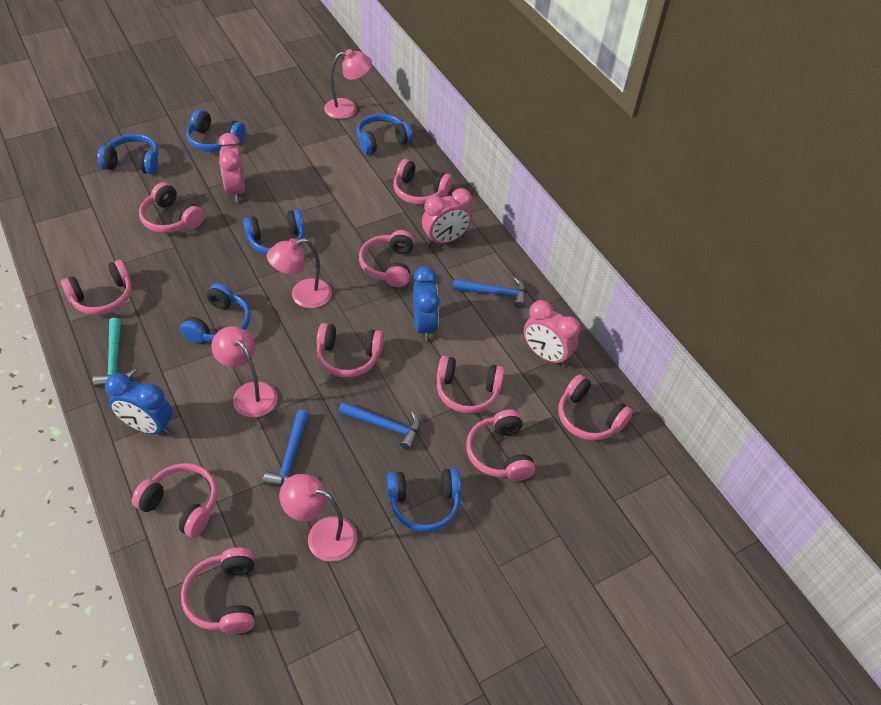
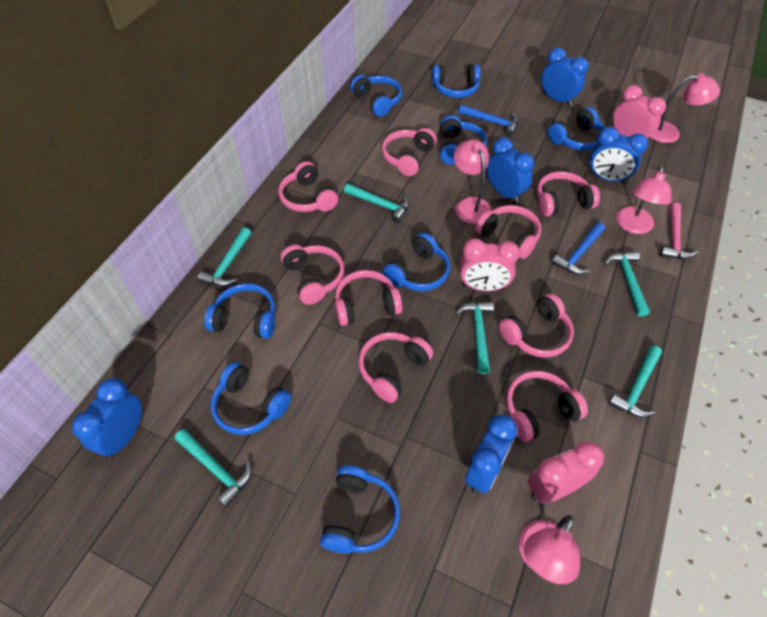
blue clock: 2 -> 5
blue hammer: 3 -> 2
blue headphones: 6 -> 8
pink hammer: 0 -> 1
pink headphones: 10 -> 9
turquoise hammer: 1 -> 6

